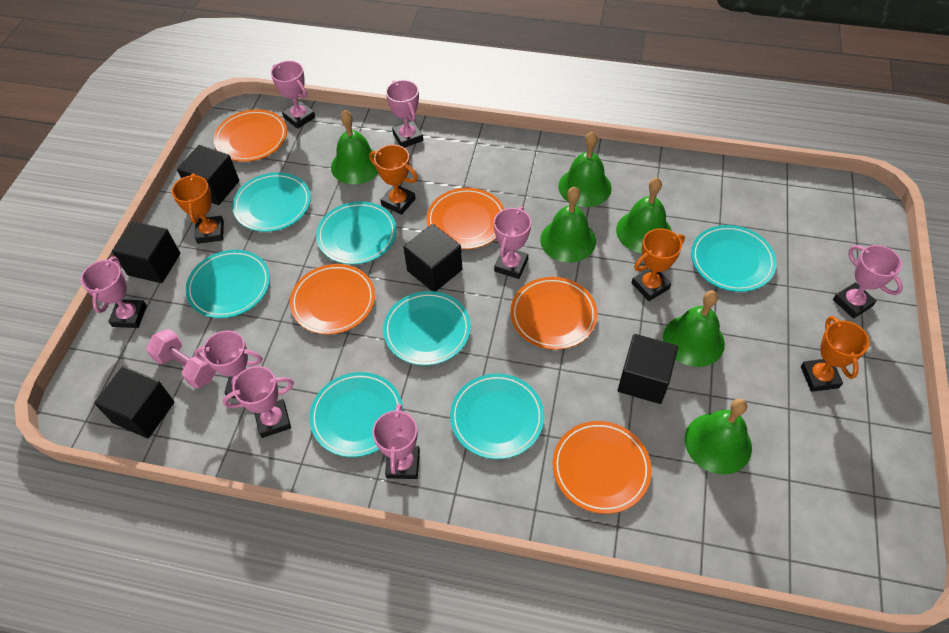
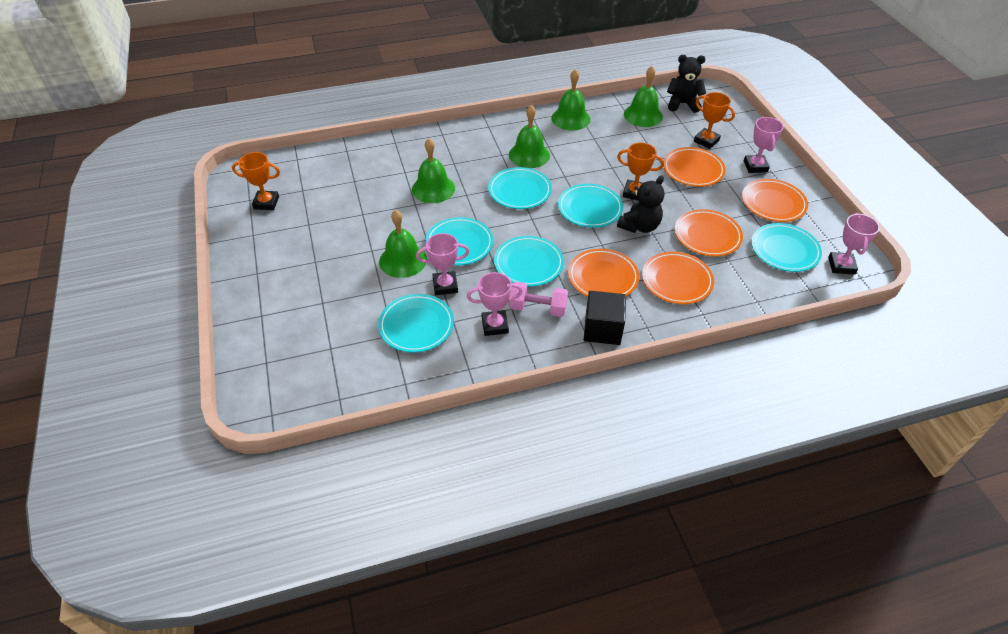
black cube: 5 -> 1
black teddy bear: 0 -> 2
green bell: 6 -> 5
orange trophy: 4 -> 3
pink trophy: 8 -> 4
turquoise plate: 7 -> 6

